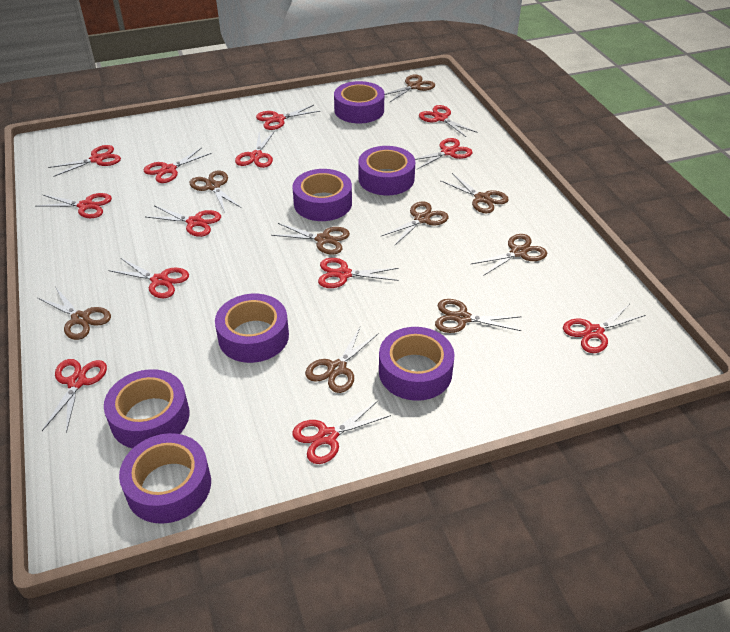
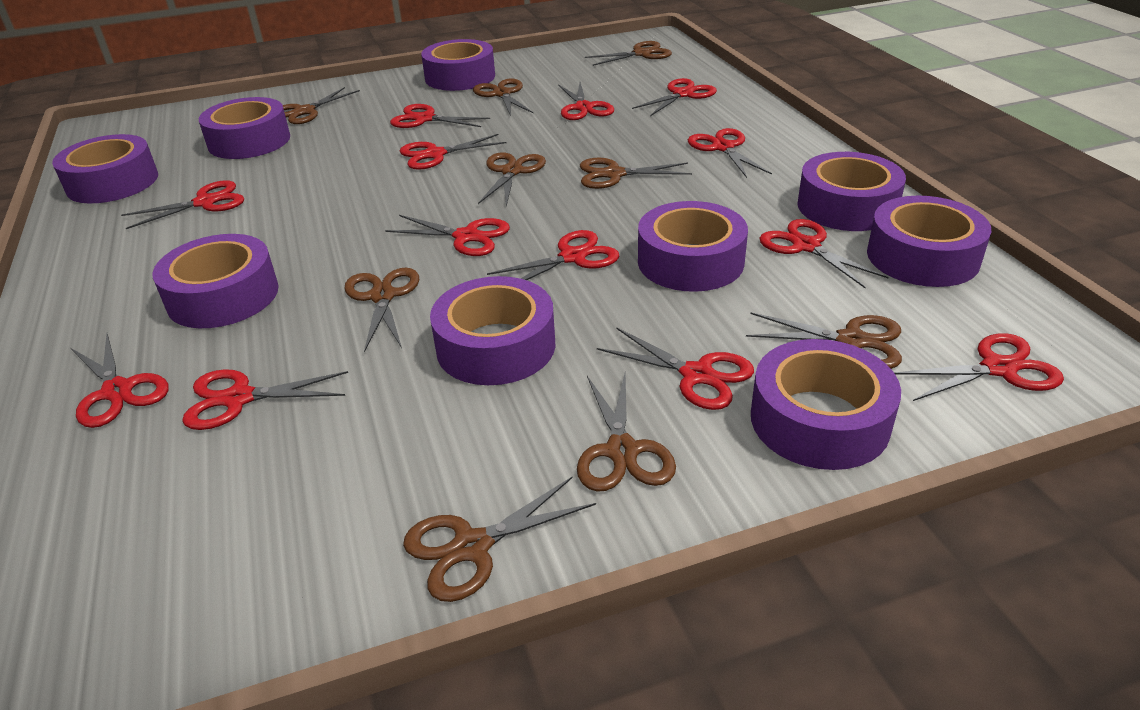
purple tape: 7 -> 9

